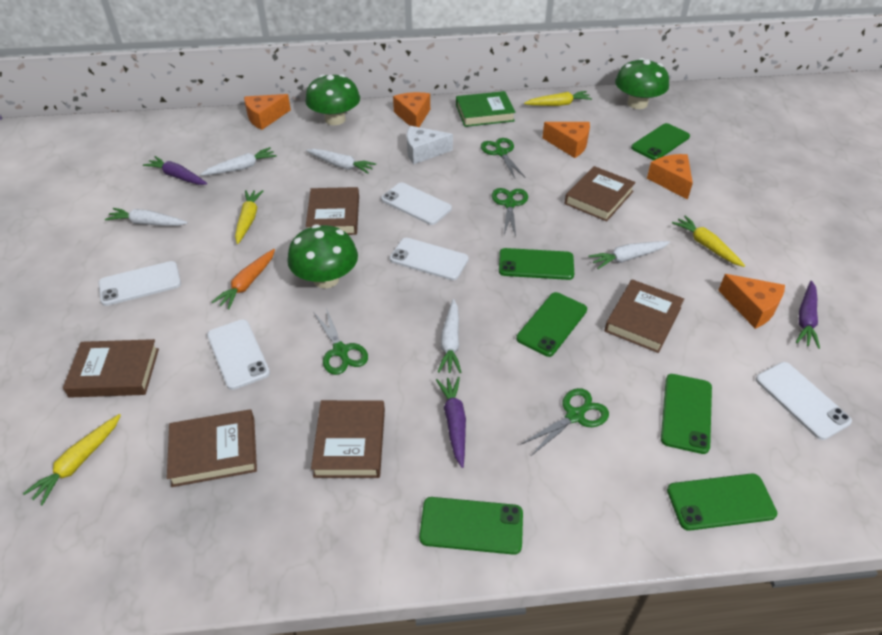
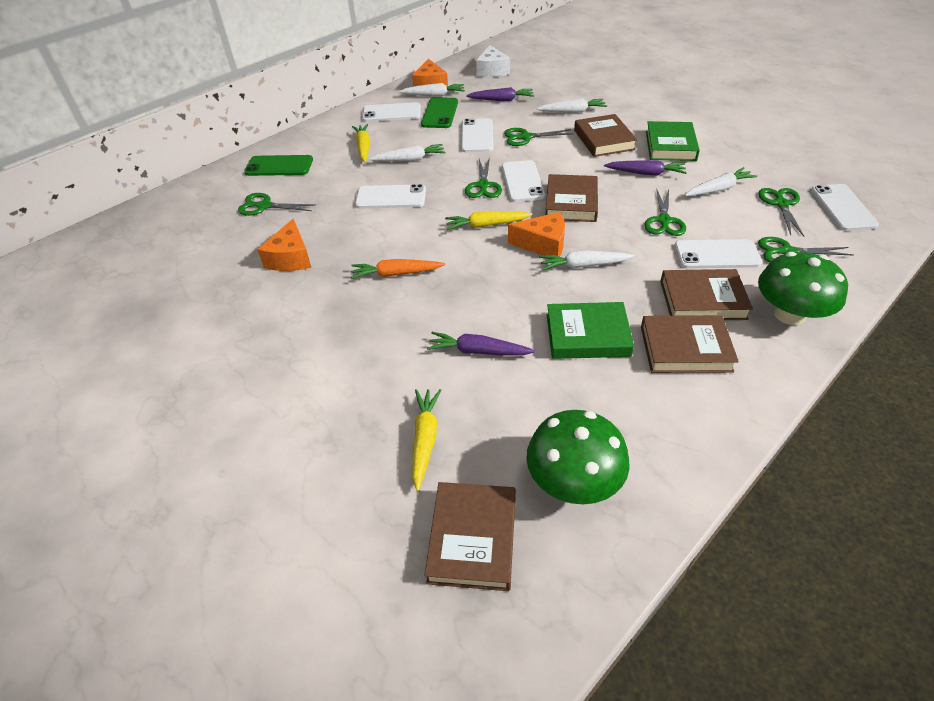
brown book: 6 -> 5
green book: 1 -> 2
green mushroom: 3 -> 2
green phone: 6 -> 2
green scissors: 4 -> 6
orange cheese: 5 -> 3
white phone: 5 -> 6
yellow carrot: 4 -> 3

